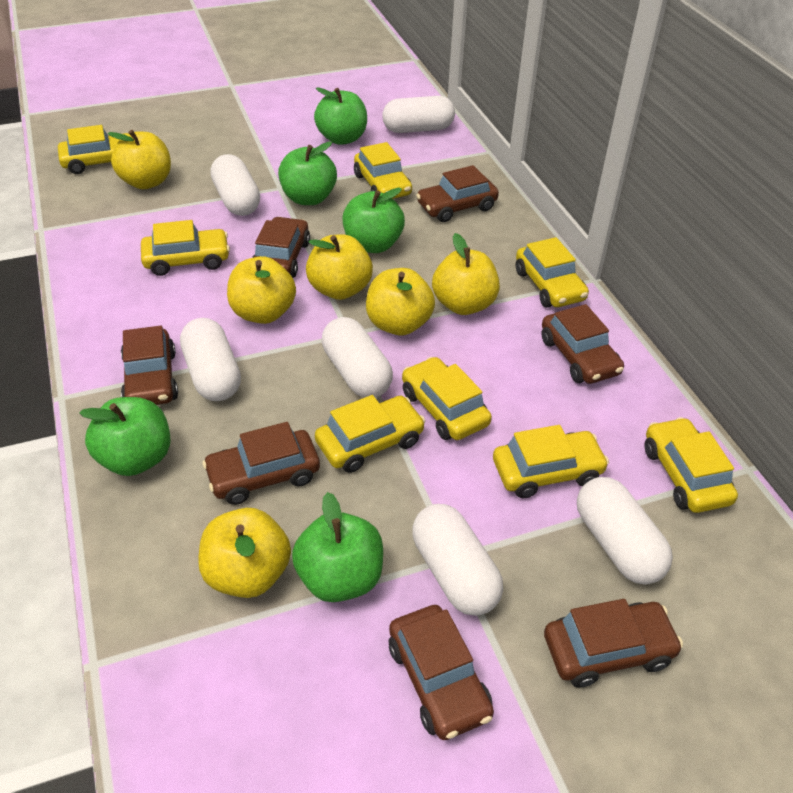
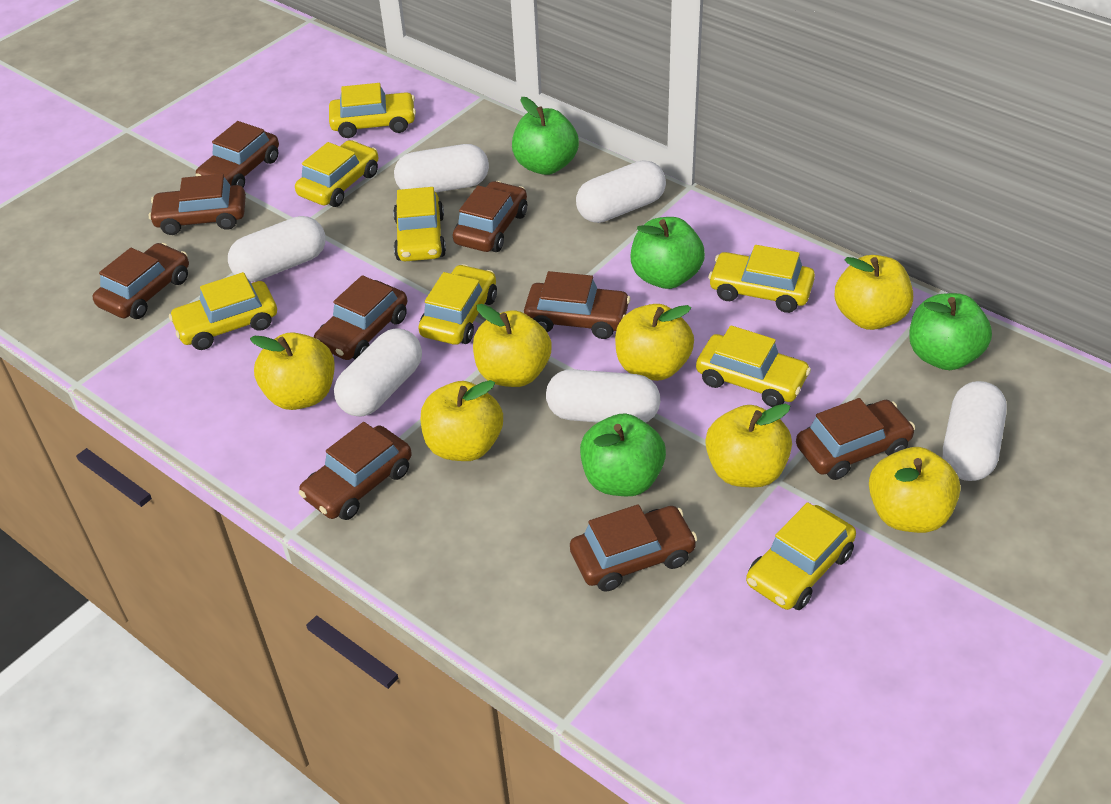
brown car: 7 -> 9
green apple: 5 -> 4
yellow apple: 6 -> 7

